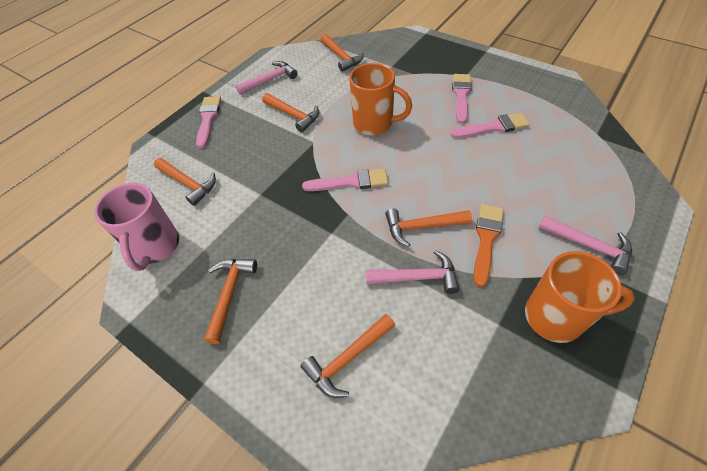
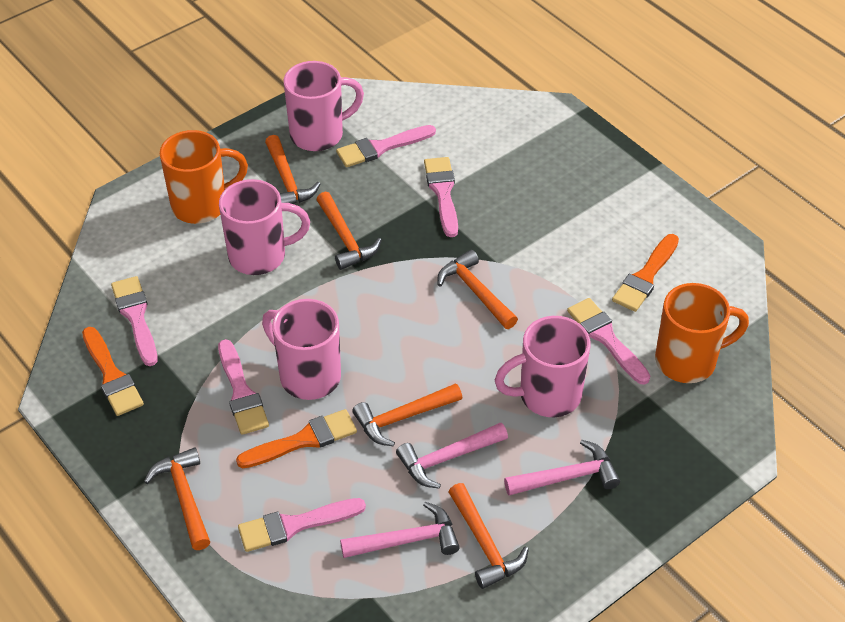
orange brush: 1 -> 3
pink brush: 4 -> 6
pink mug: 1 -> 4

